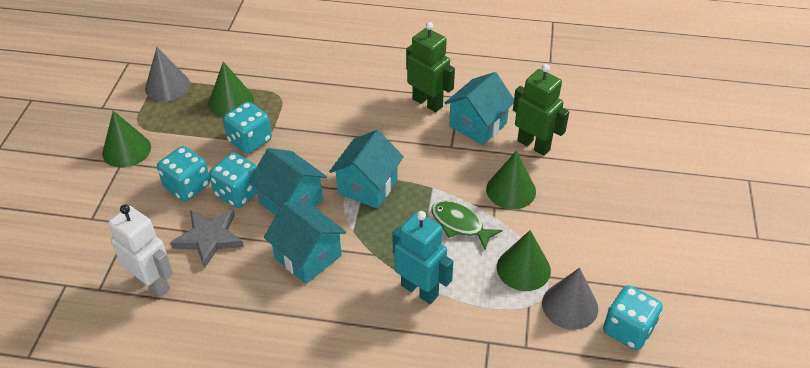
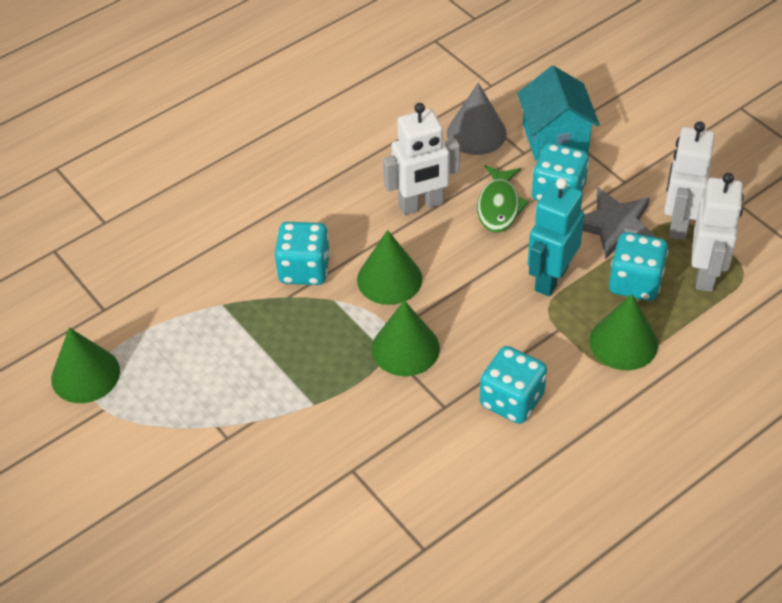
green robot: 2 -> 0
grey cone: 2 -> 1
turquoise house: 4 -> 1
white robot: 1 -> 3

